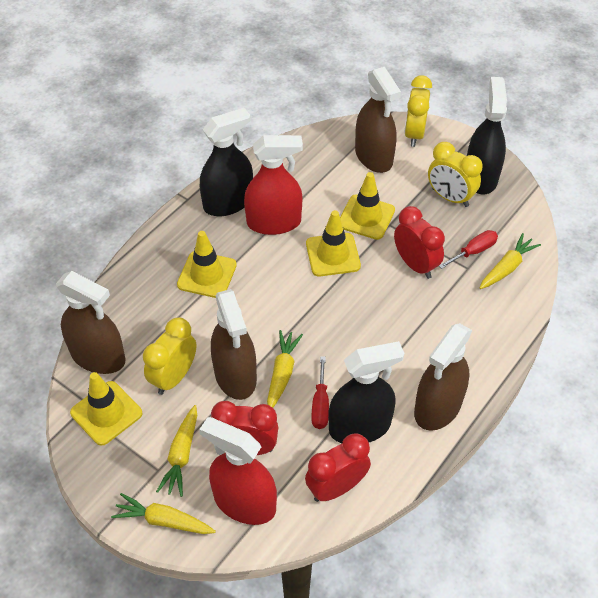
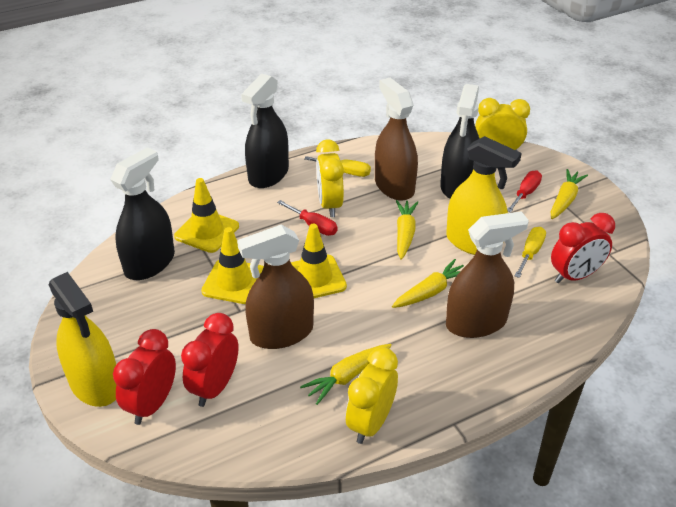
brown spray bottle: 4 -> 3
red spray bottle: 2 -> 0
yellow screwdriver: 0 -> 2
yellow spray bottle: 0 -> 2
yellow traffic cone: 4 -> 3

